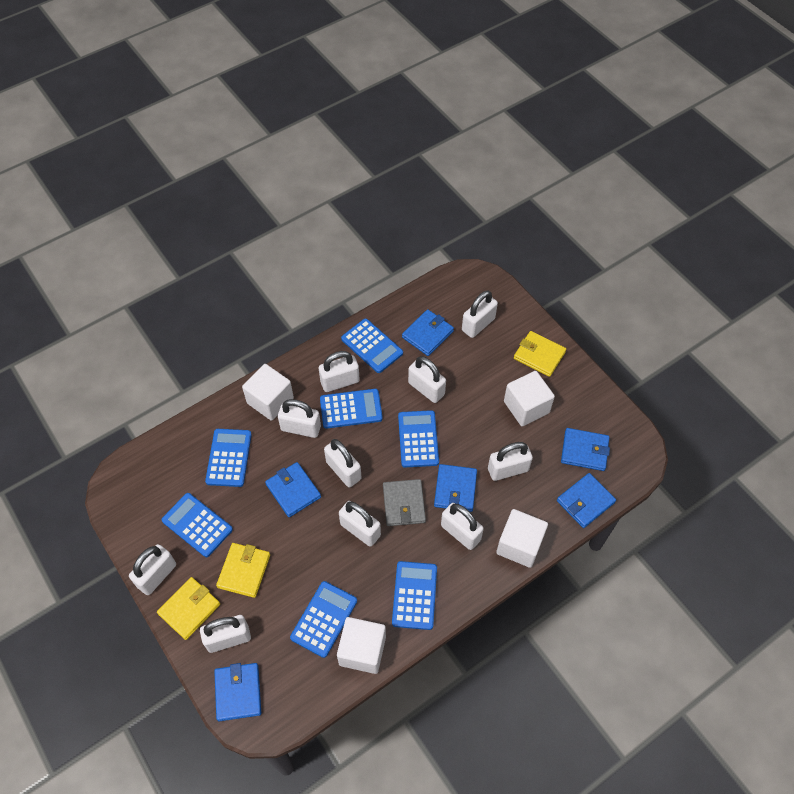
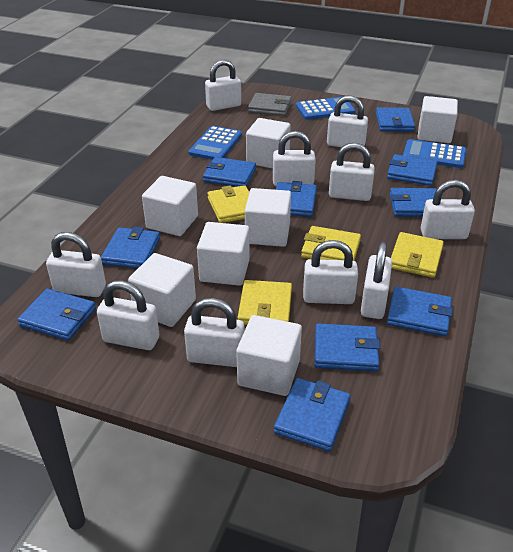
blue calculator: 7 -> 3
blue wallet: 6 -> 10
white cube: 4 -> 7
yellow wallet: 3 -> 4

